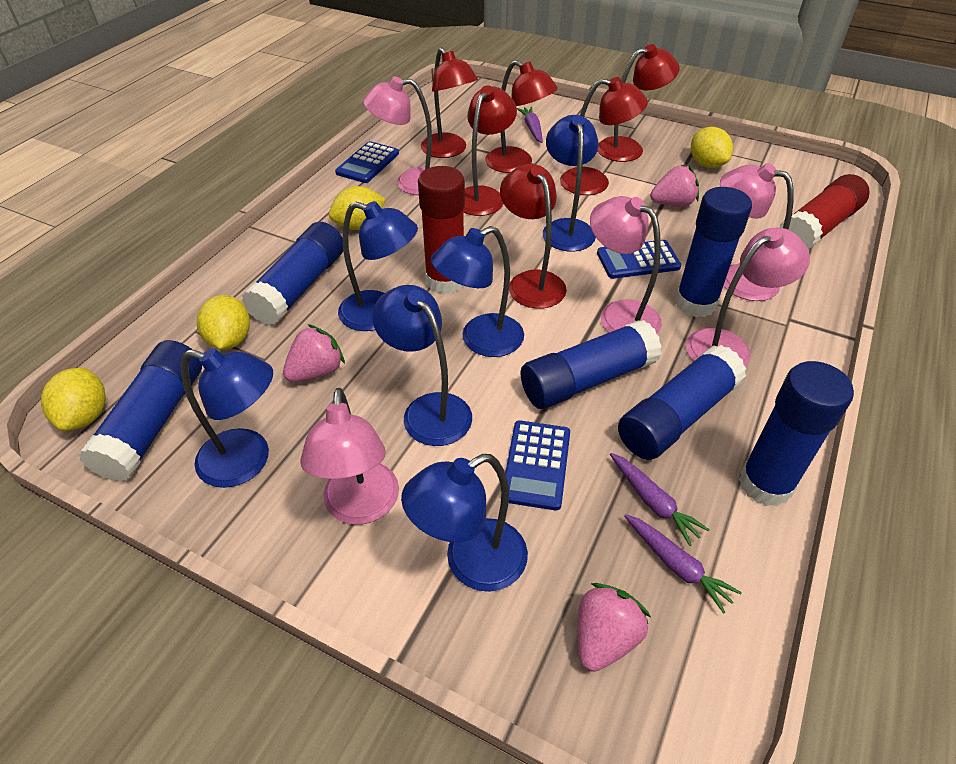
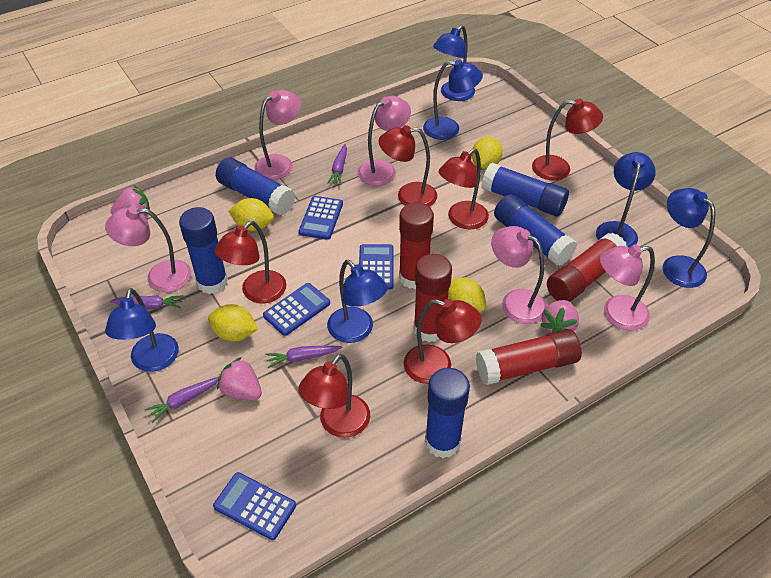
blue calculator: 3 -> 4
blue glue stick: 6 -> 5
purple carrot: 3 -> 4
red glue stick: 2 -> 4

